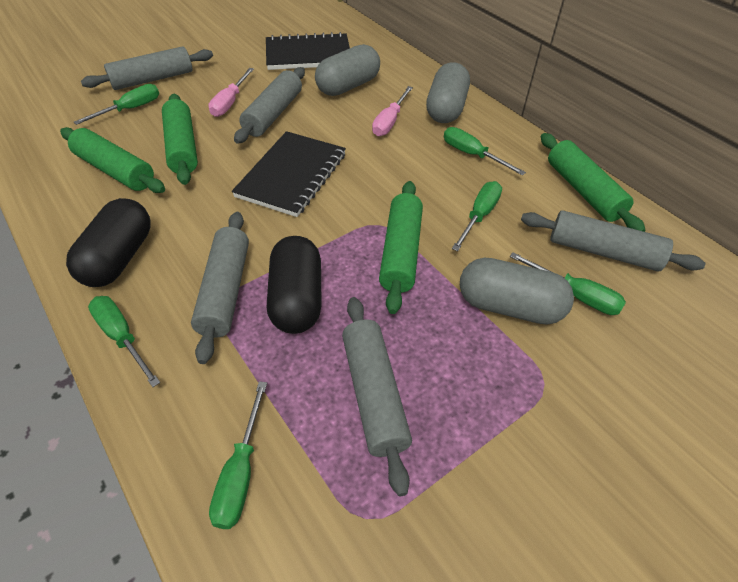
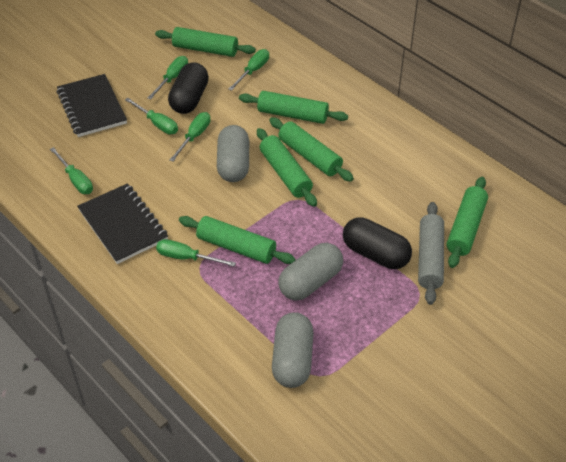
green rolling pin: 4 -> 6
grey rolling pin: 5 -> 1
pink screwdriver: 2 -> 0

